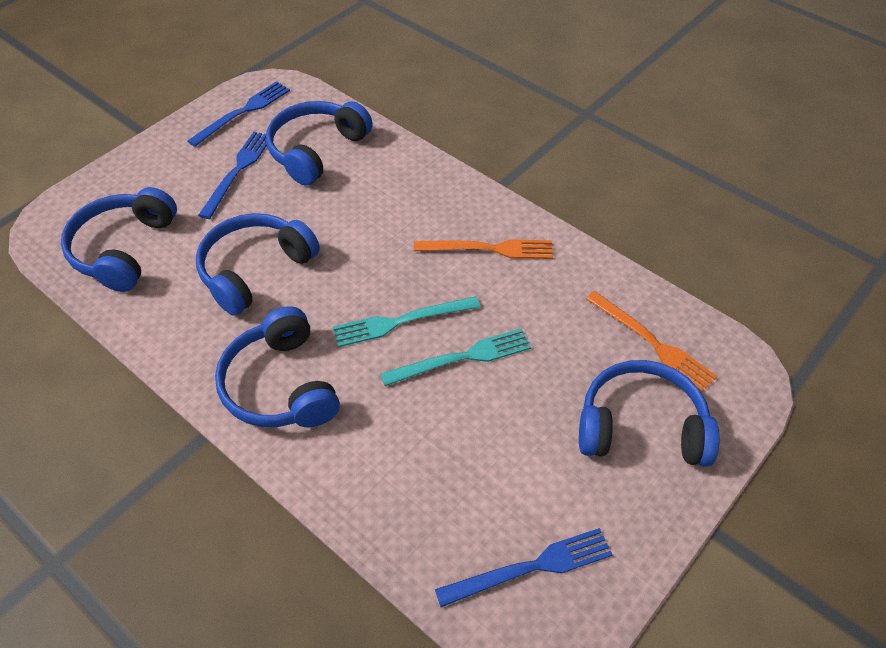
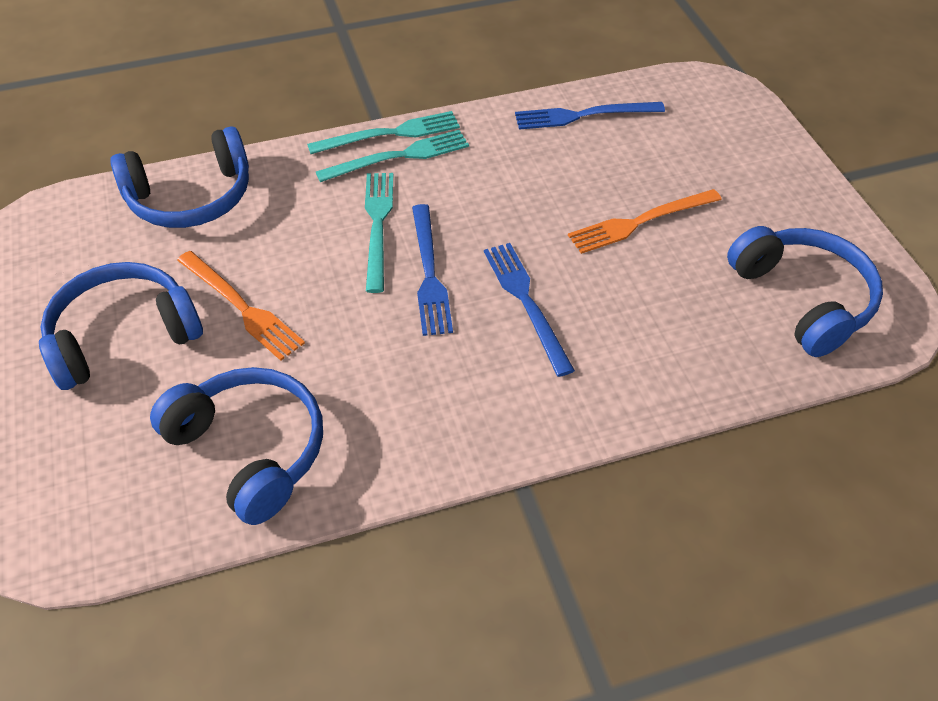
blue headphones: 5 -> 4
turquoise fork: 2 -> 3

